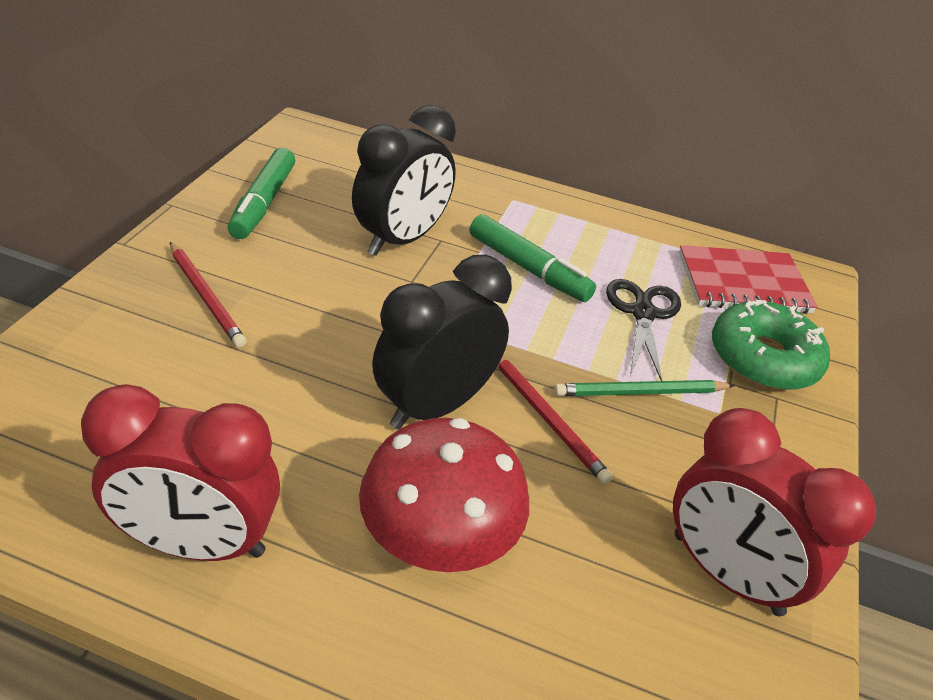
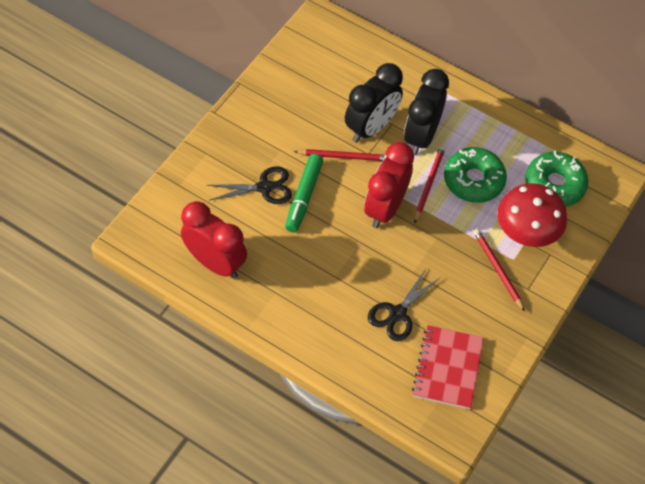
black scissors: 1 -> 2
green donut: 1 -> 2
green marker: 2 -> 1
green pencil: 1 -> 0
red pencil: 2 -> 3

